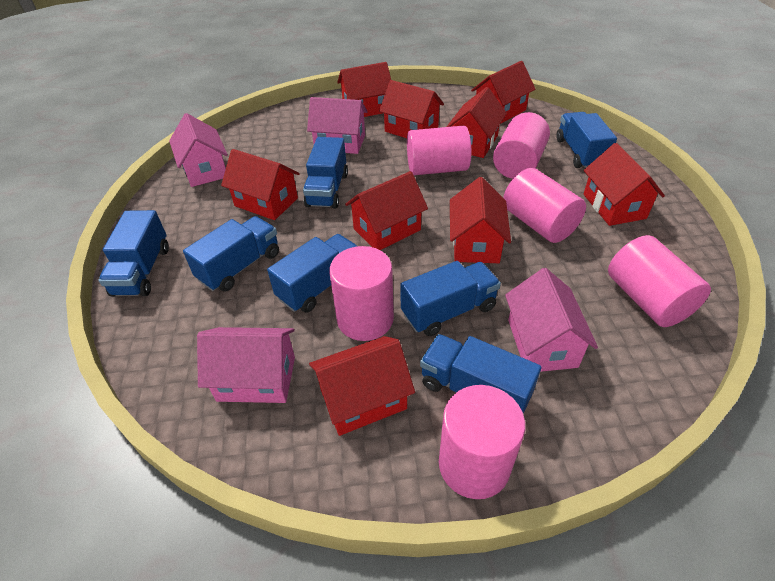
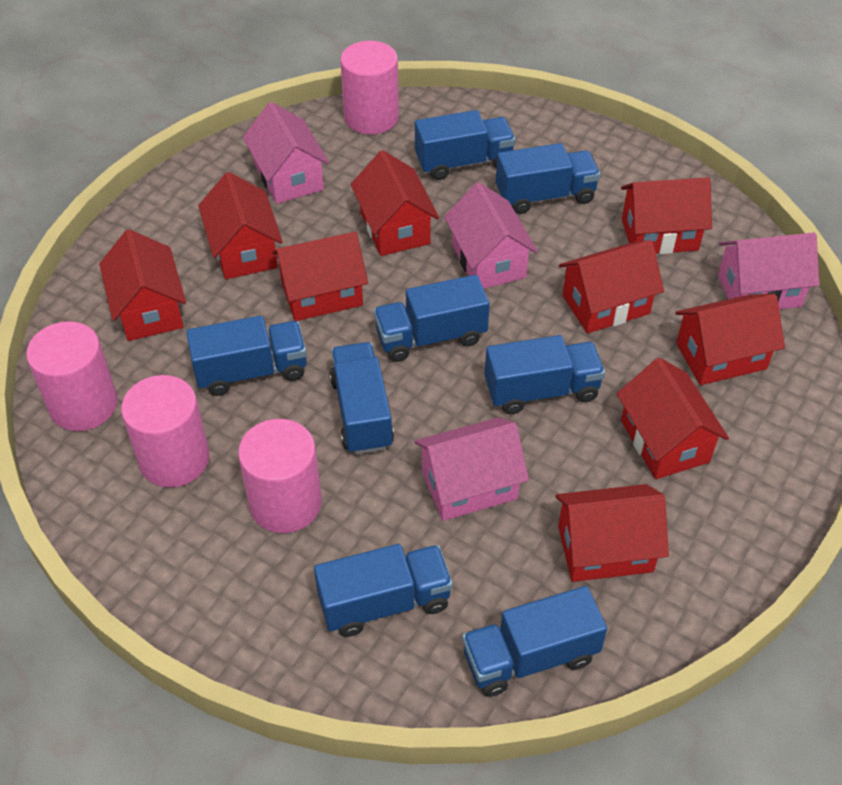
blue truck: 7 -> 8
pink cylinder: 6 -> 4

